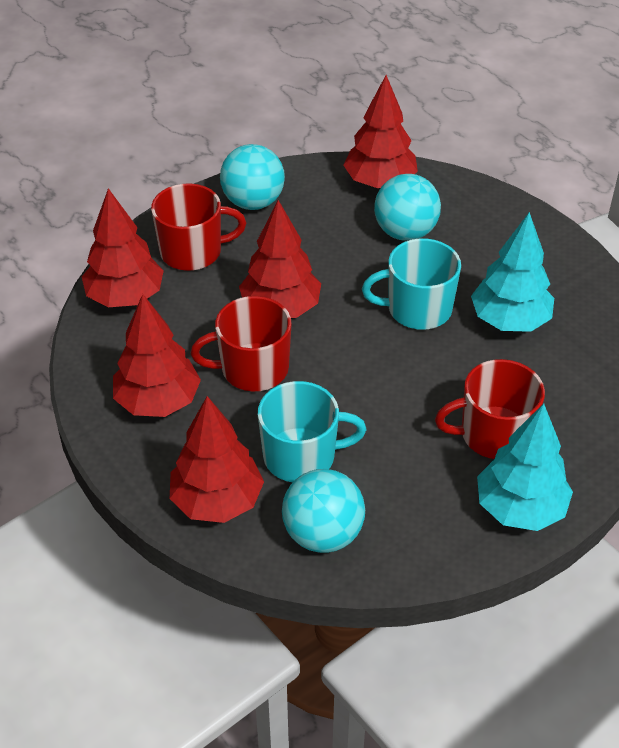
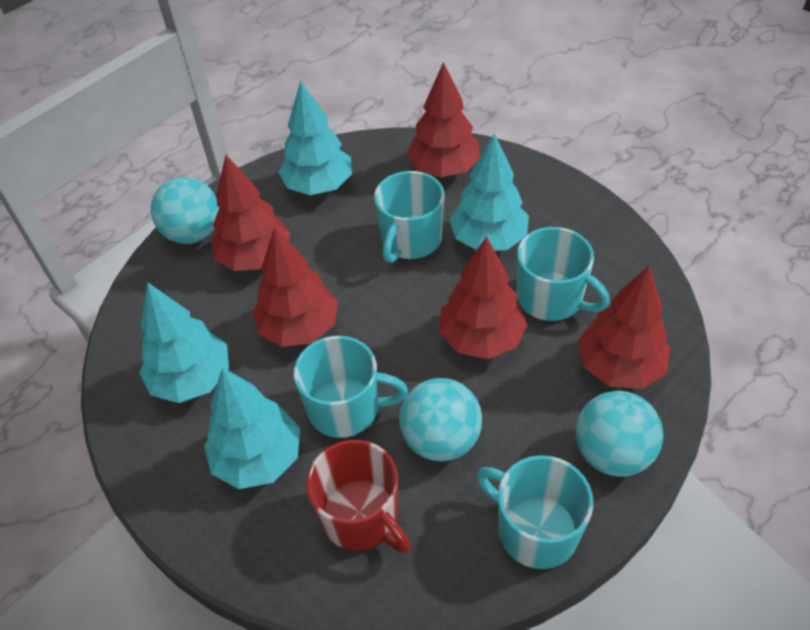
red mug: 3 -> 1
turquoise mug: 2 -> 4
turquoise tree: 2 -> 4

